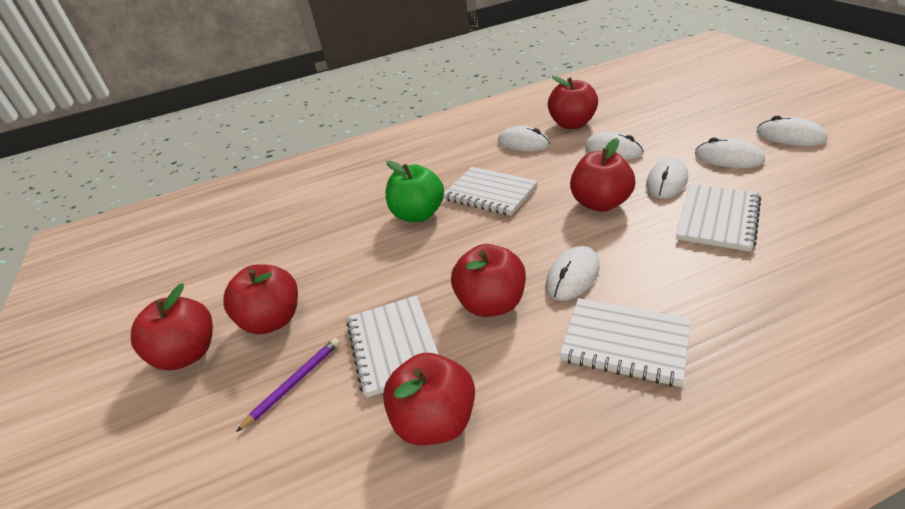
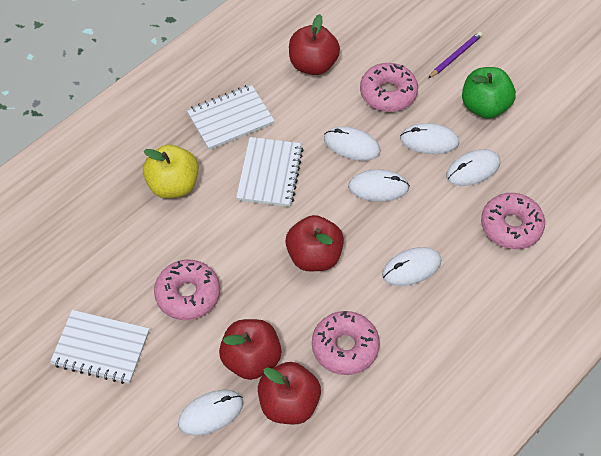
pink donut: 0 -> 4
red apple: 6 -> 4
white notebook: 4 -> 3
yellow apple: 0 -> 1

